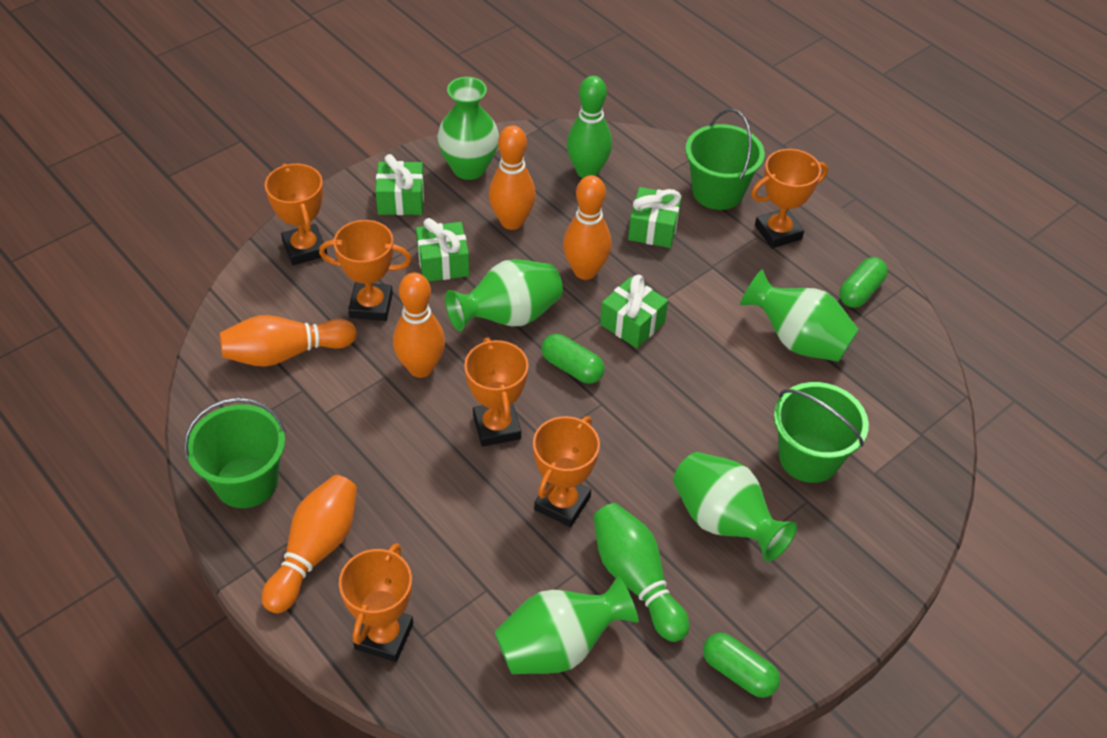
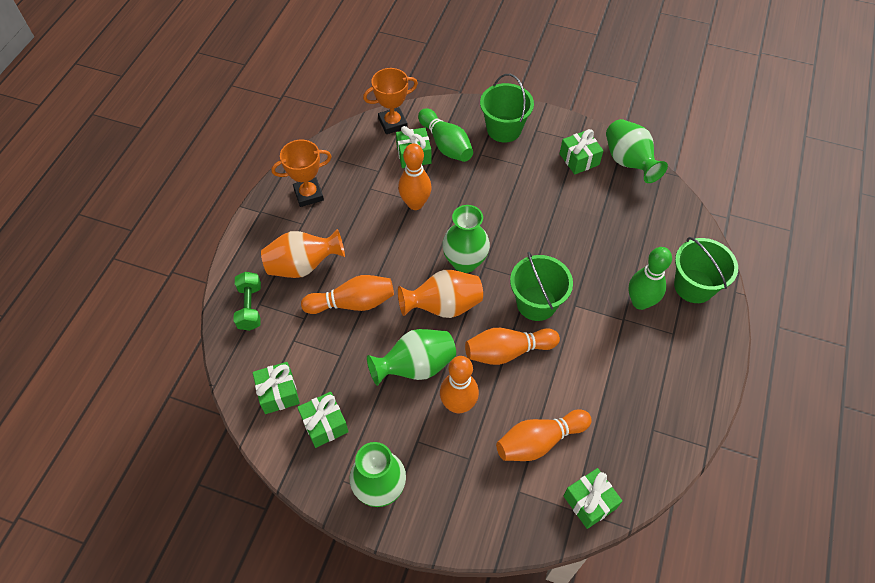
green capsule: 3 -> 0
green dumbbell: 0 -> 1
green gift: 4 -> 5
green vase: 5 -> 4
orange trophy: 6 -> 2
orange vase: 0 -> 2

